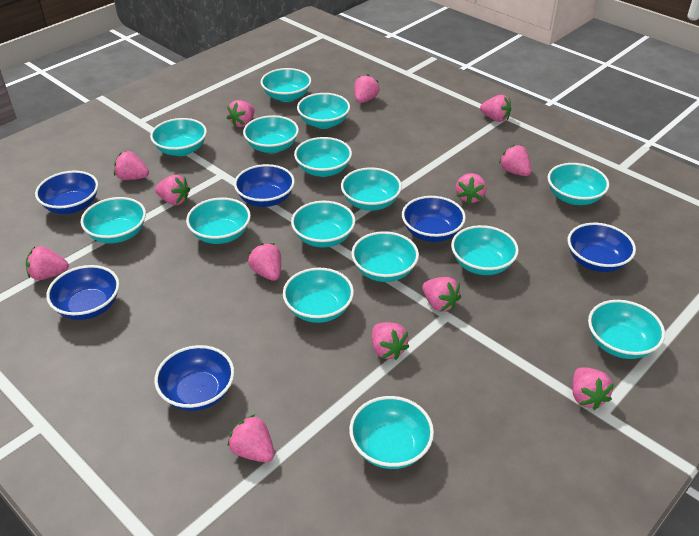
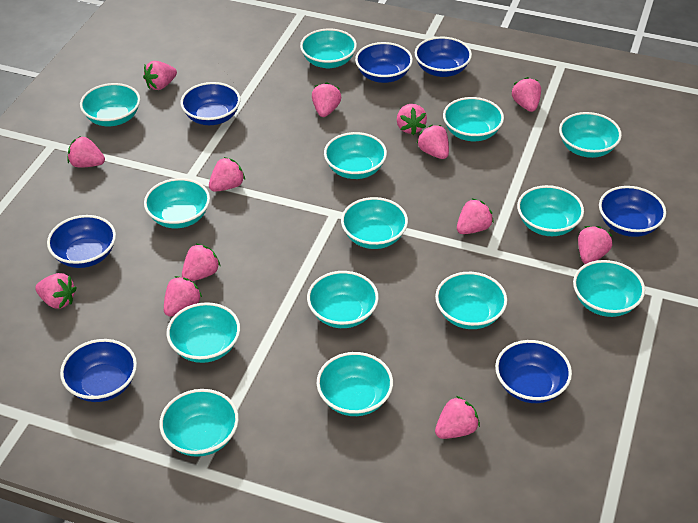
blue bowl: 6 -> 7
turquoise bowl: 15 -> 14

